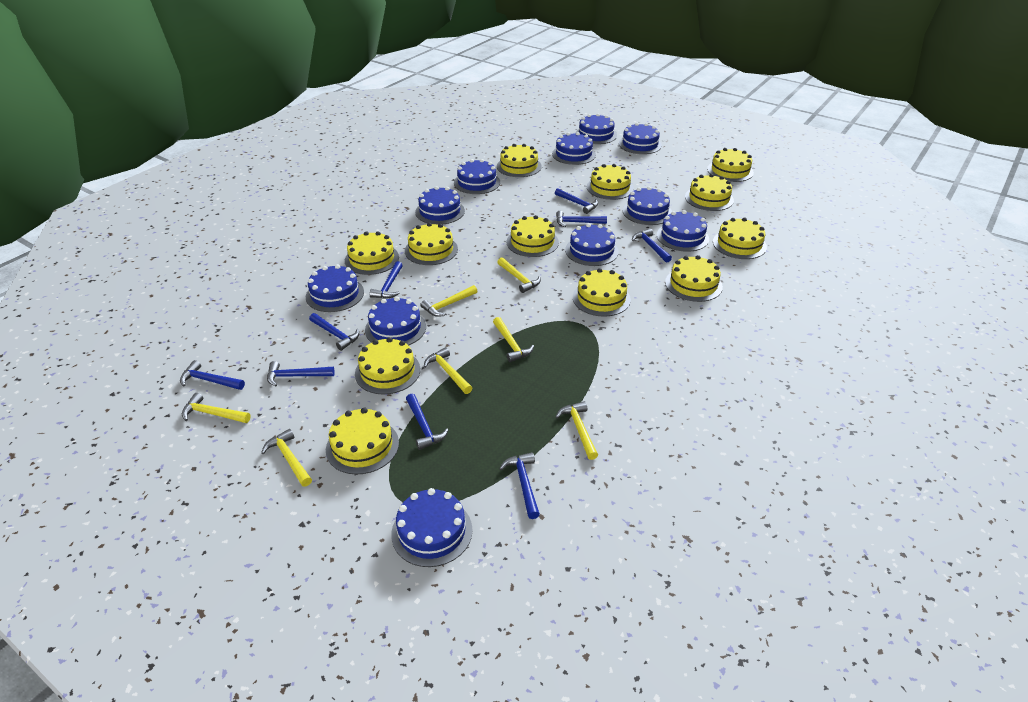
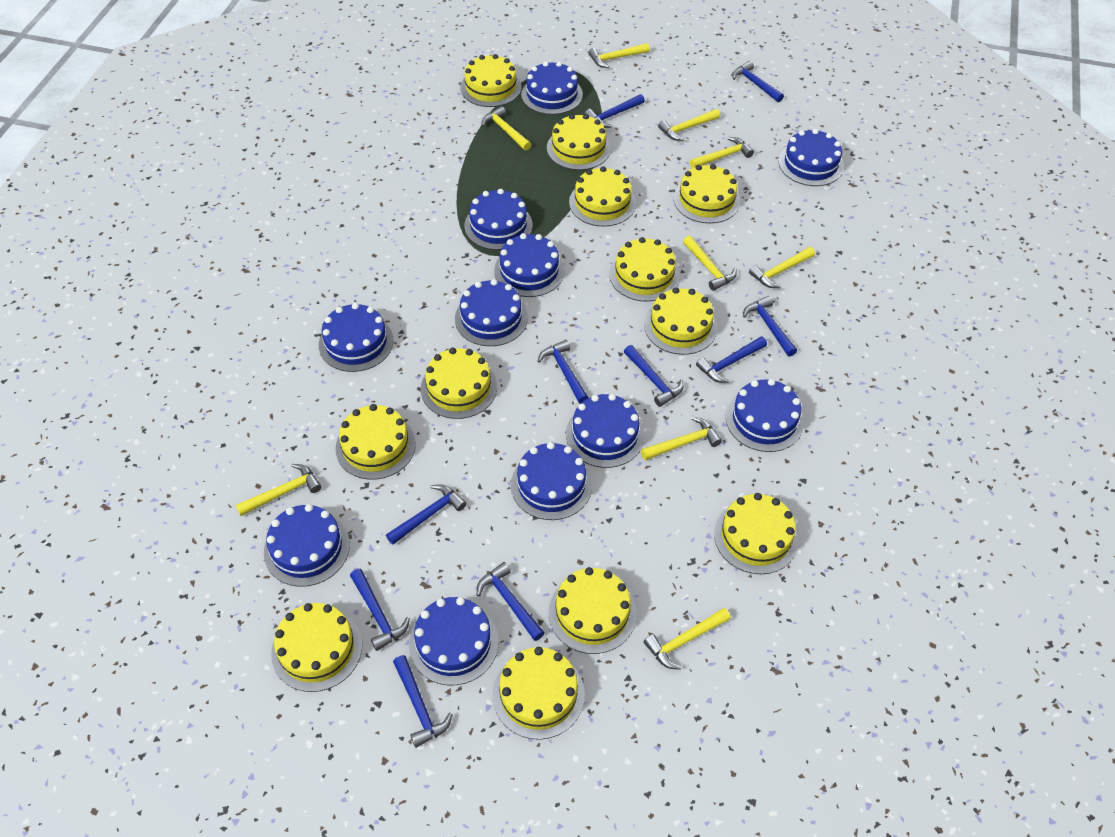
blue hammer: 9 -> 10
yellow hammer: 7 -> 9

